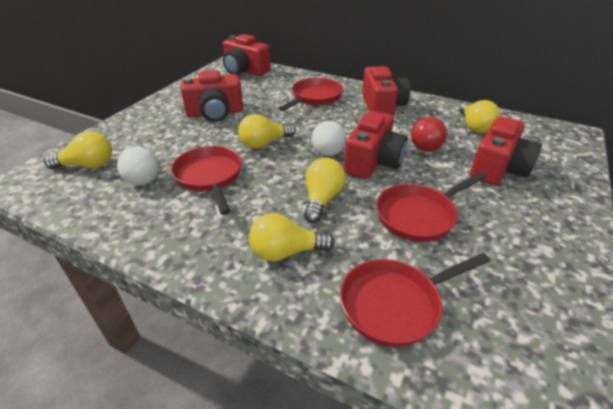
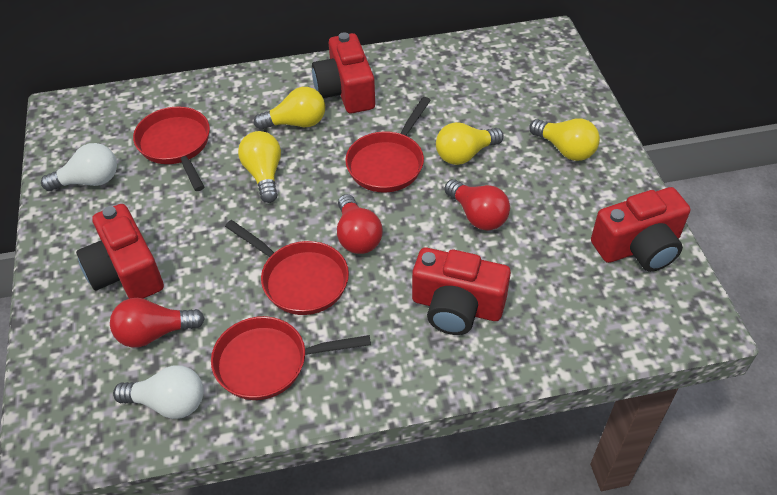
red camera: 5 -> 4
red light bulb: 1 -> 3
yellow light bulb: 5 -> 4

